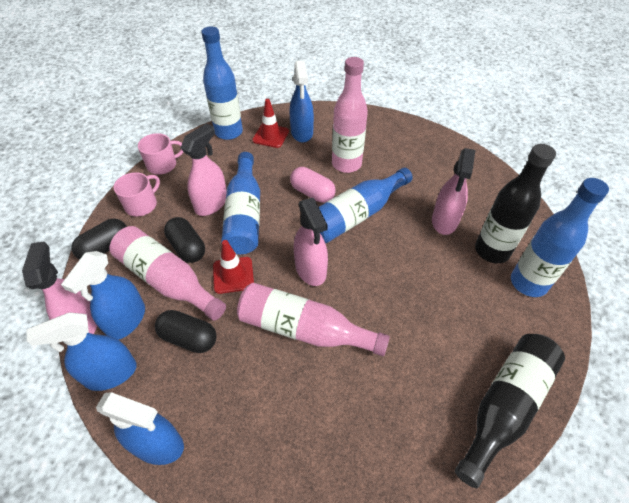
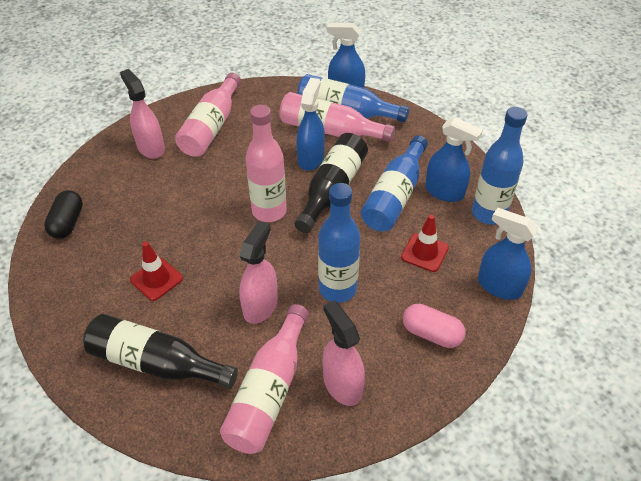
black capsule: 3 -> 1
pink bottle: 3 -> 4
pink mug: 2 -> 0
pink spray bottle: 4 -> 3

